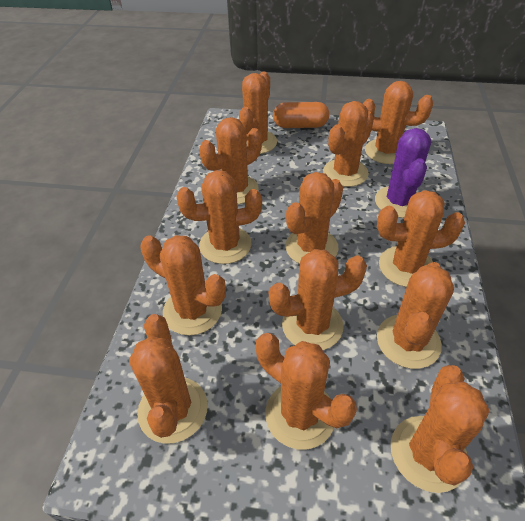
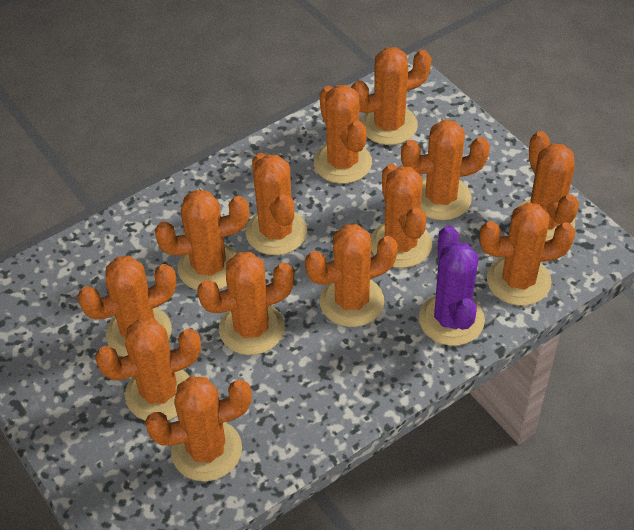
orange capsule: 1 -> 0

